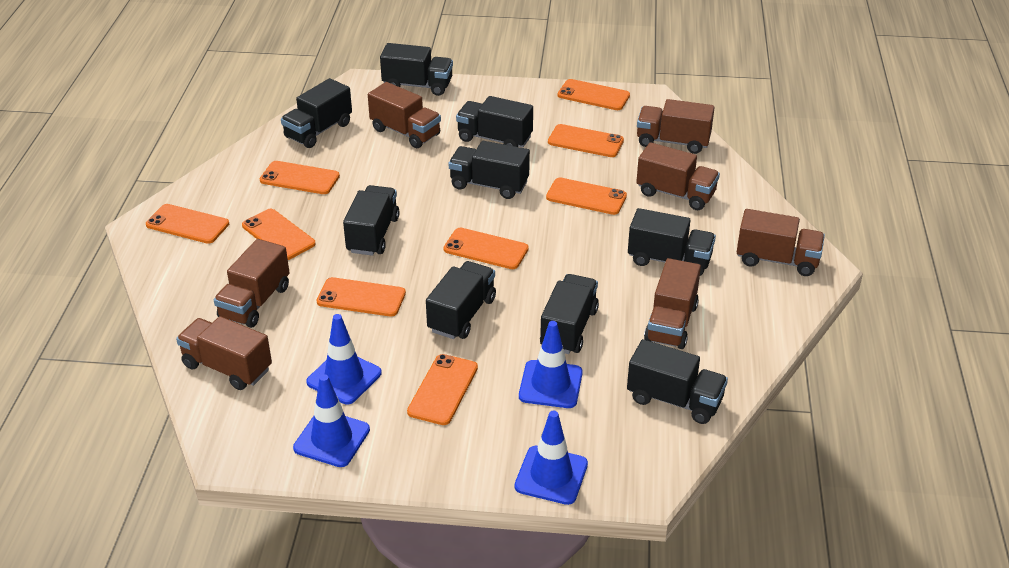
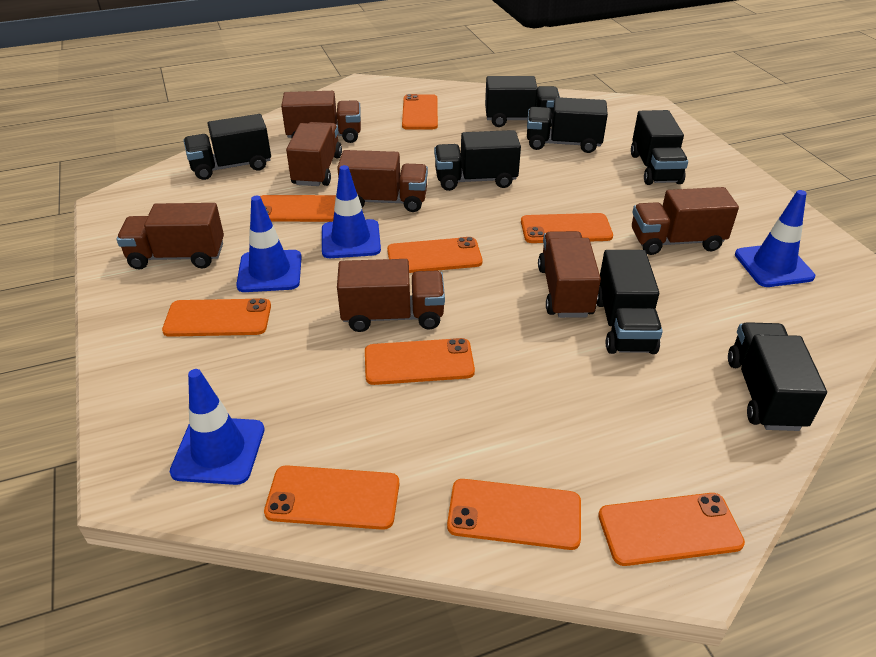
black truck: 9 -> 7

